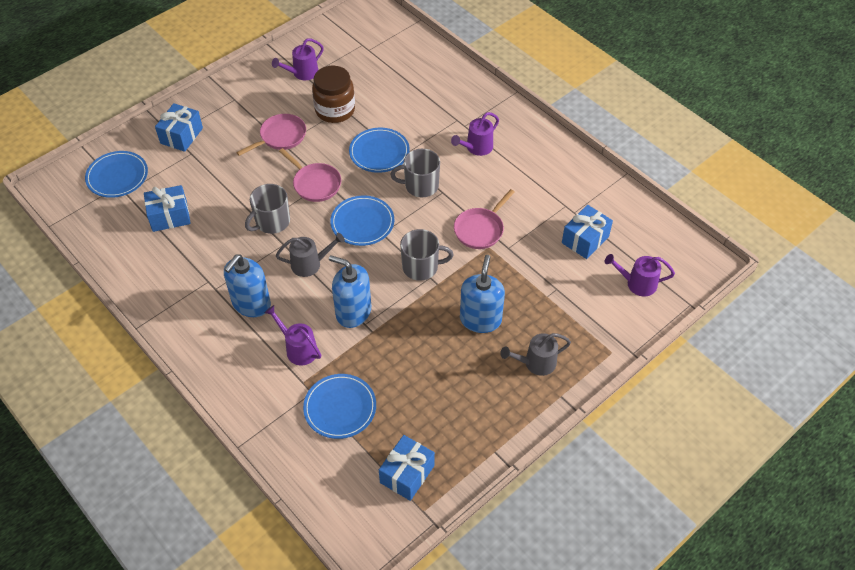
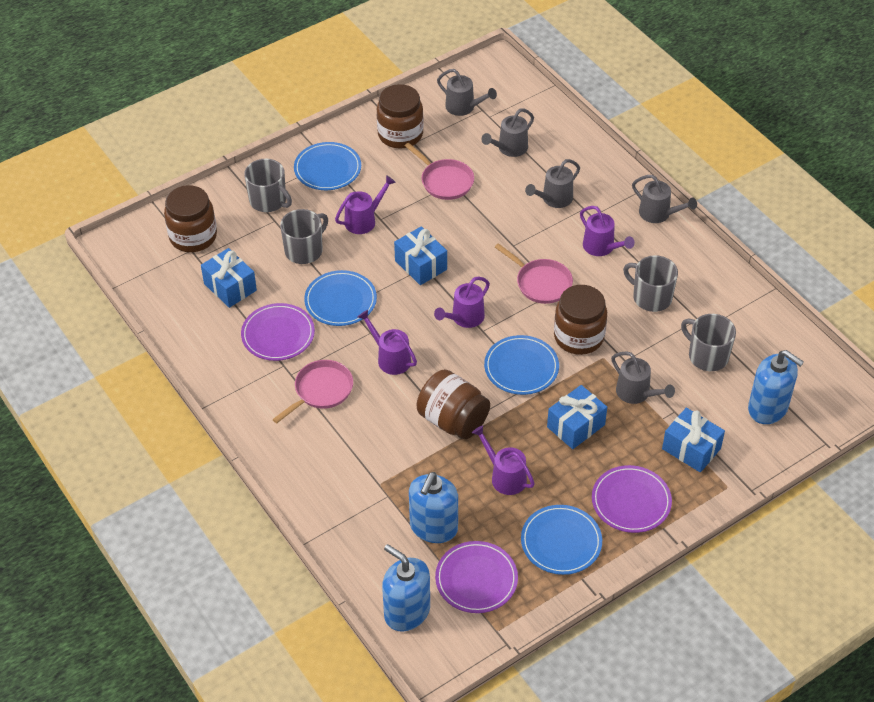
brown jar: 1 -> 4
grey mug: 3 -> 4
grey watering can: 2 -> 5
purple plate: 0 -> 3
purple watering can: 4 -> 5

